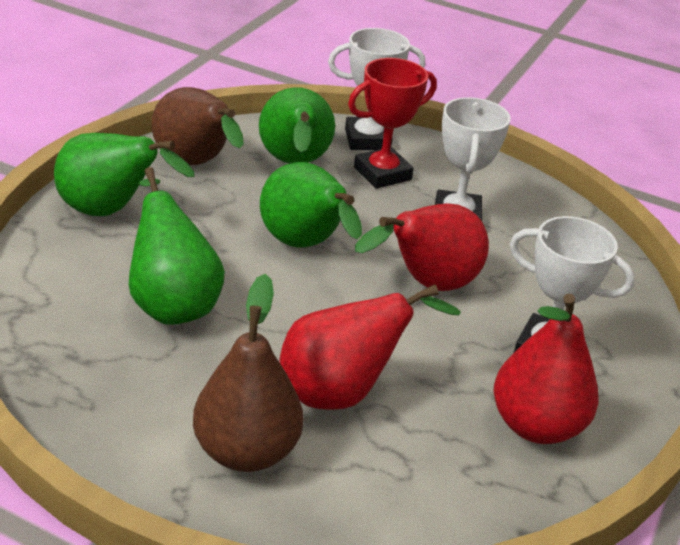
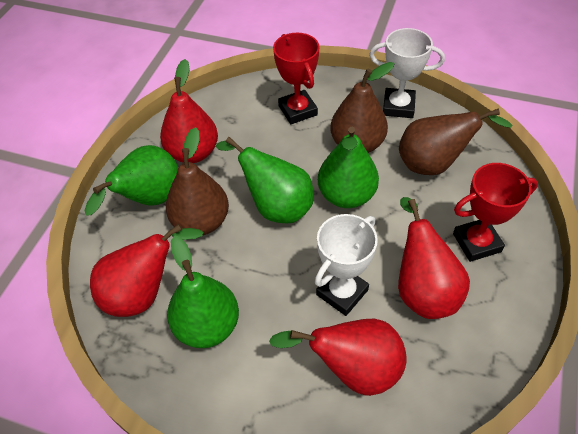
brown pear: 2 -> 3
red pear: 3 -> 4
red trophy: 1 -> 2
white trophy: 3 -> 2

